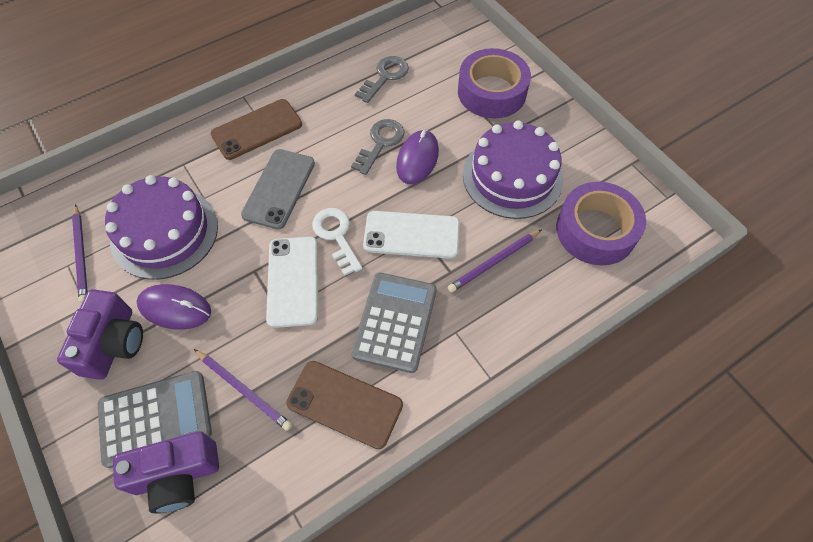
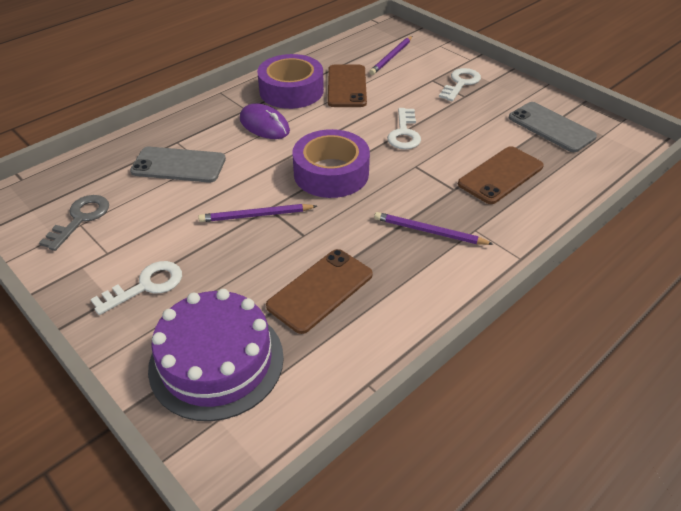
brown phone: 2 -> 3
grey calculator: 2 -> 0
grey key: 2 -> 1
grey phone: 1 -> 2
purple cake: 2 -> 1
purple camera: 2 -> 0
purple mouse: 2 -> 1
white key: 1 -> 3
white phone: 2 -> 0

